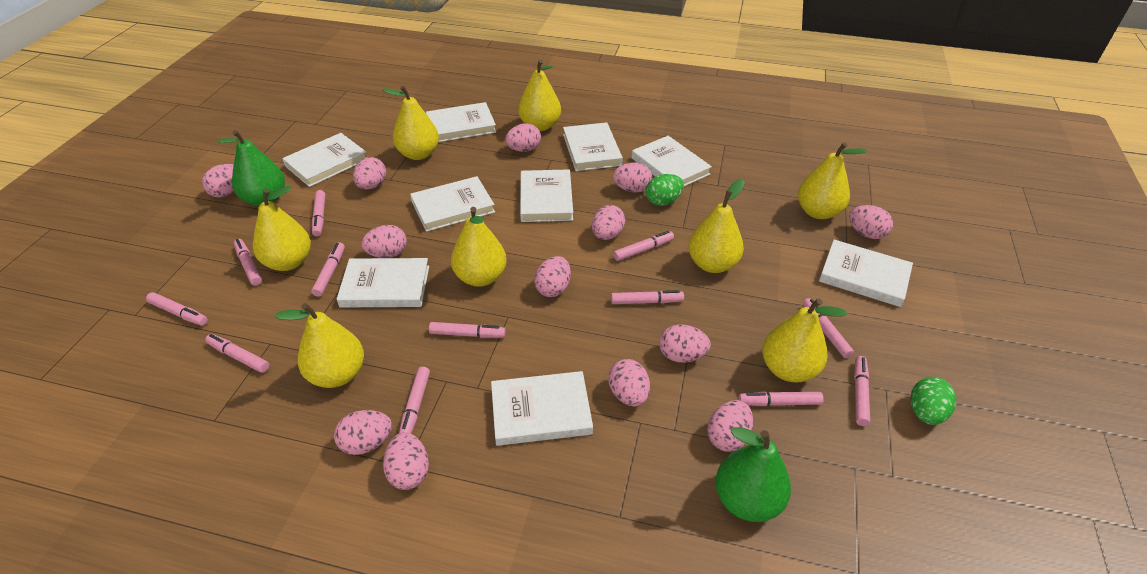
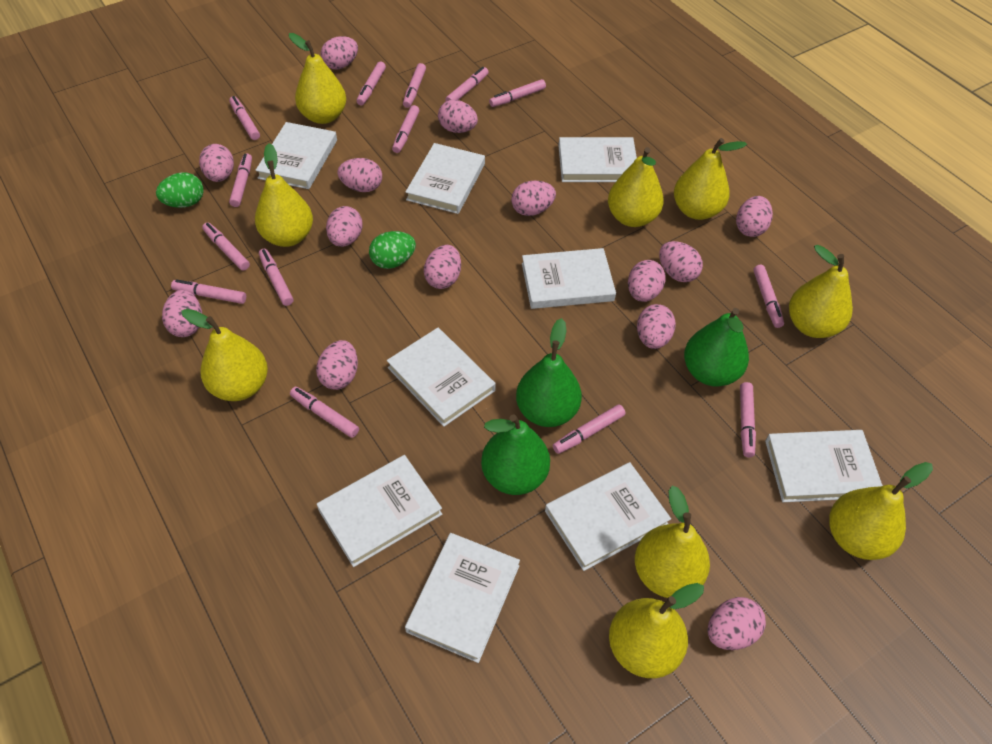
green pear: 2 -> 3
pink egg: 13 -> 14
pink marker: 12 -> 14
yellow pear: 8 -> 9

